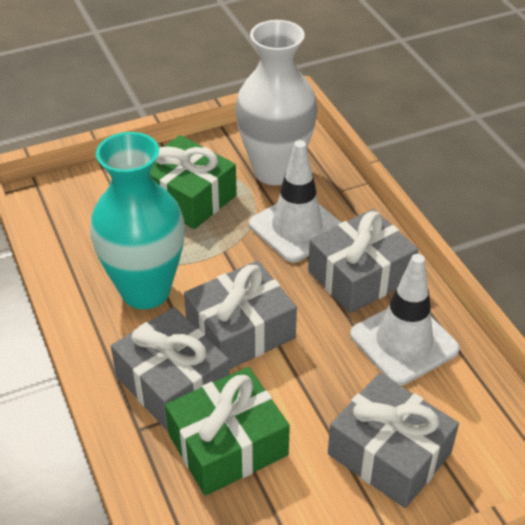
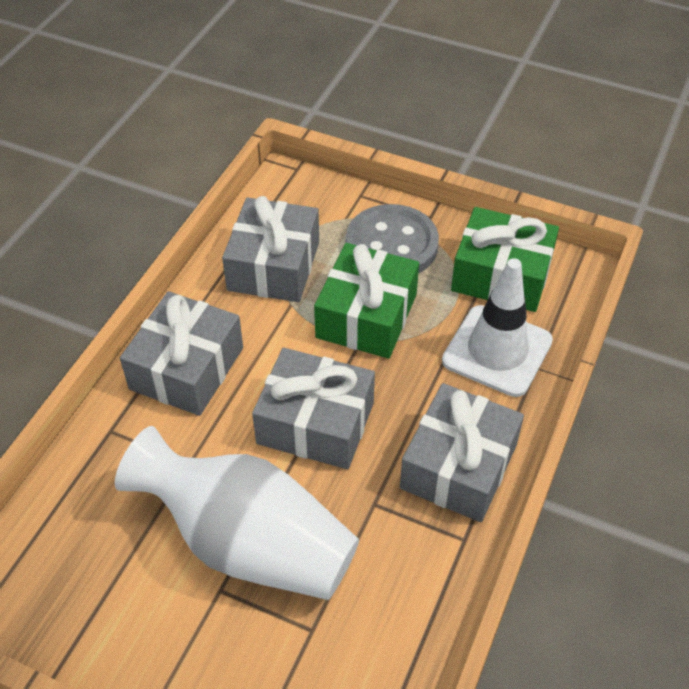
grey button: 0 -> 1
turquoise vase: 1 -> 0
white traffic cone: 2 -> 1

